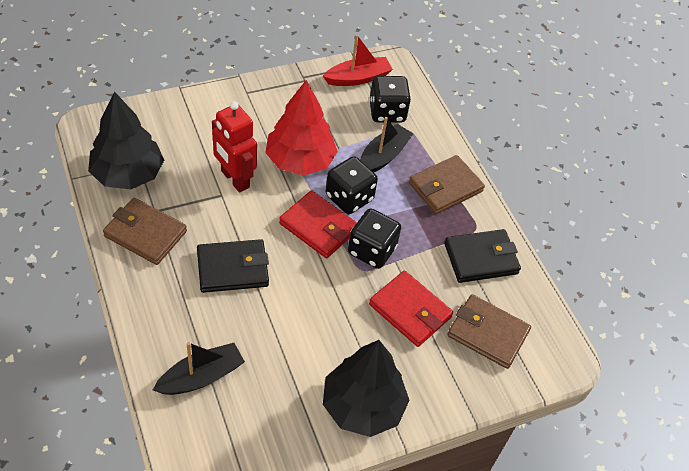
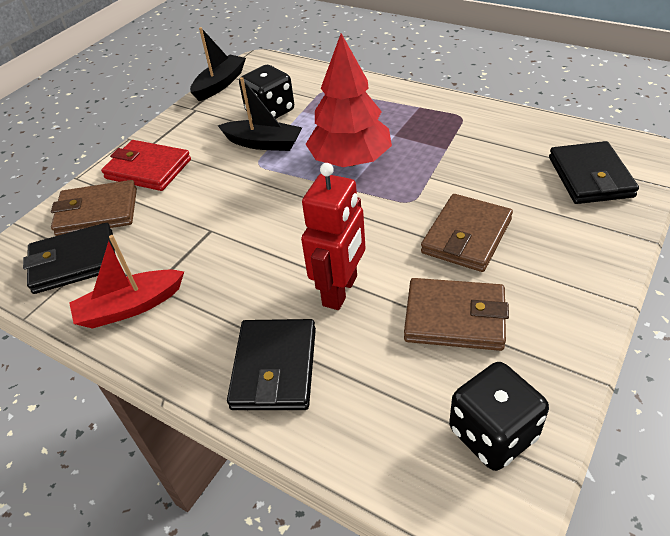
black dice: 3 -> 2
black tree: 2 -> 0
black wallet: 2 -> 3
red wallet: 2 -> 1

